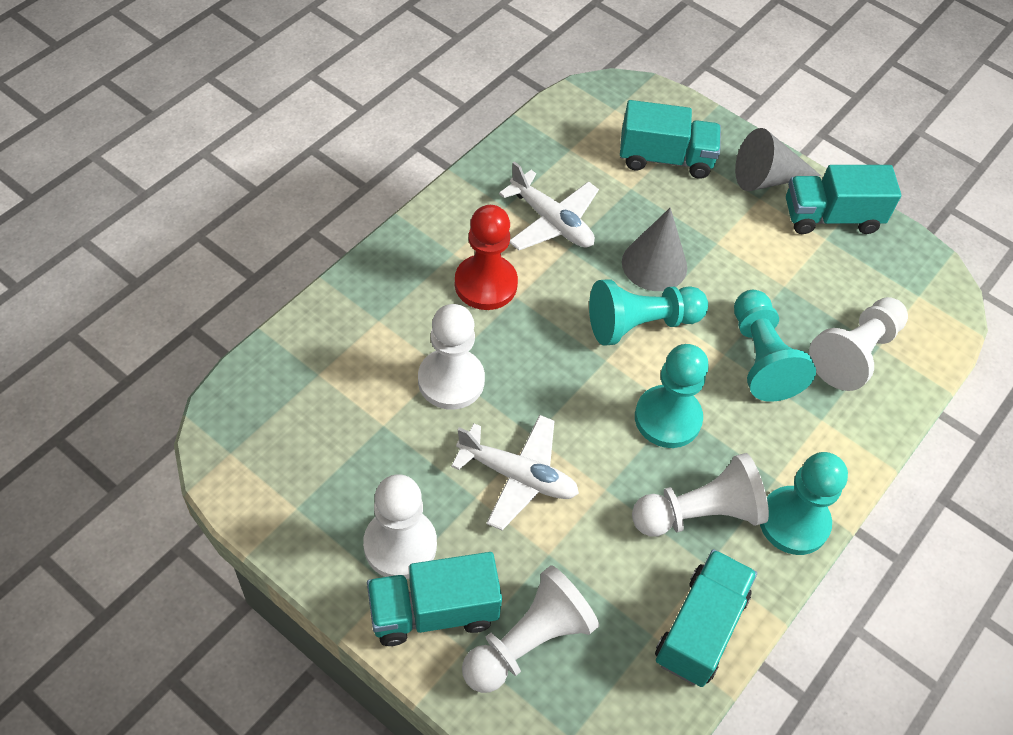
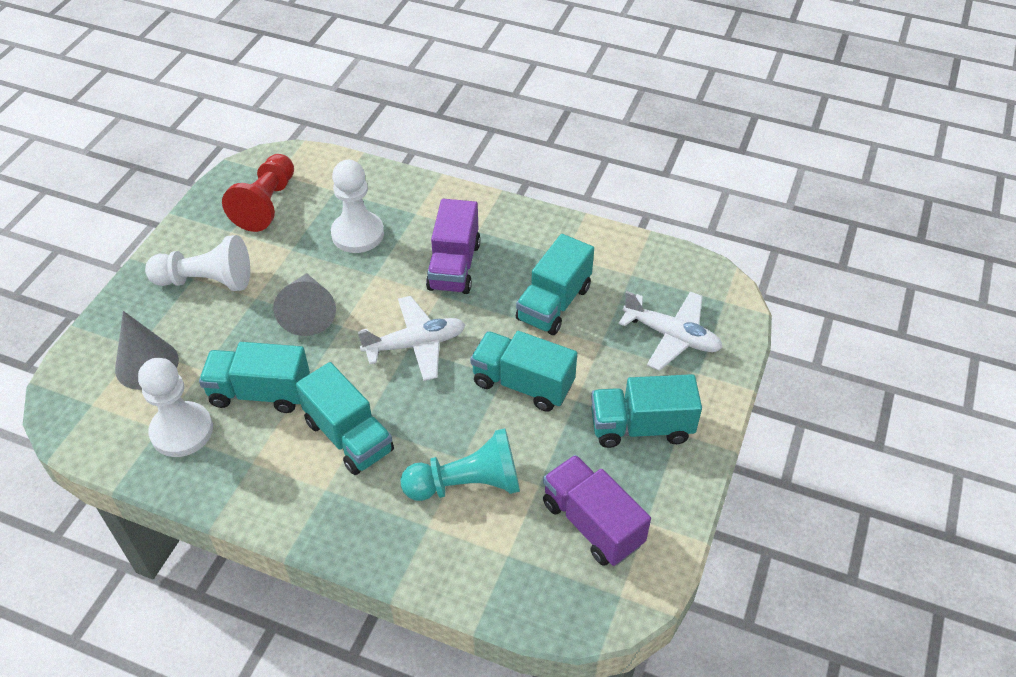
purple truck: 0 -> 2
turquoise pawn: 4 -> 1
turquoise truck: 4 -> 5
white pawn: 5 -> 3

